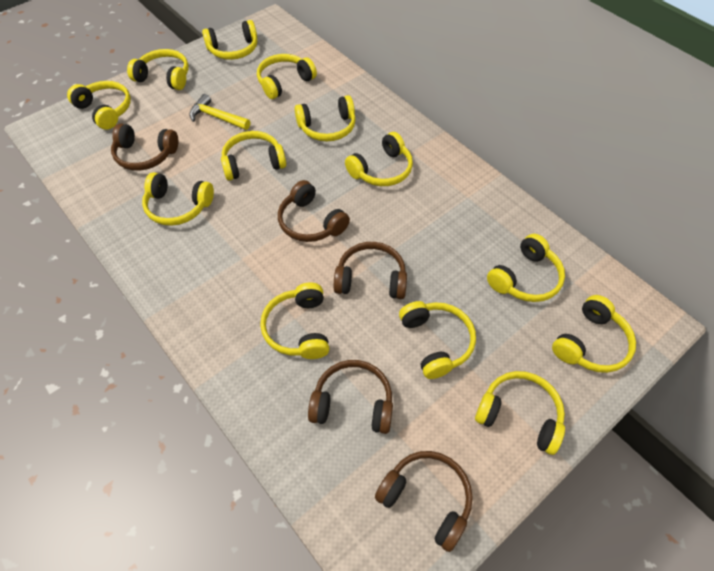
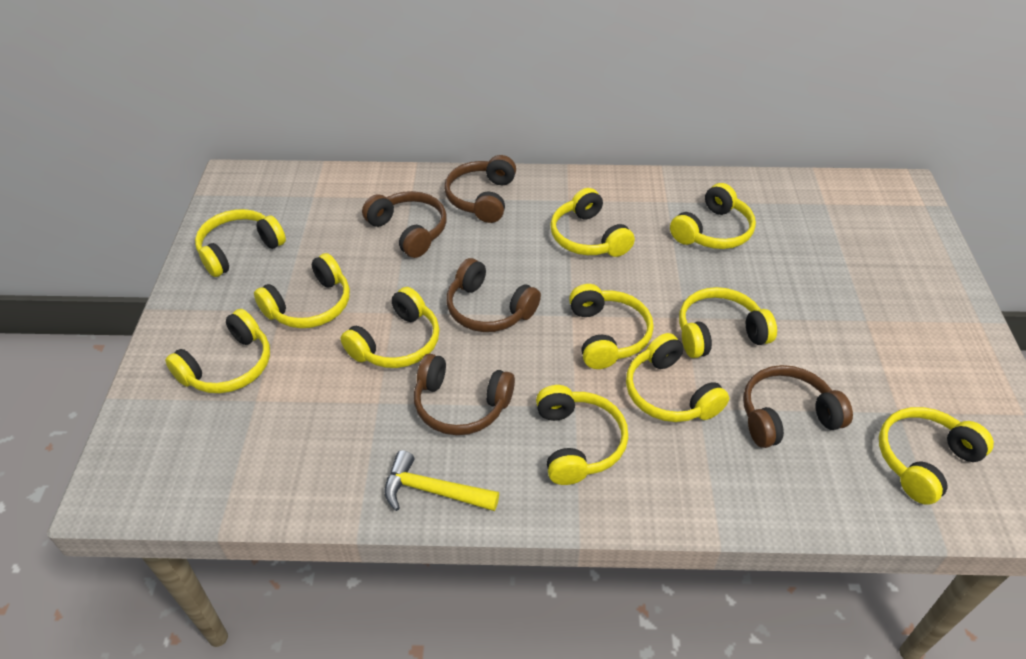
yellow headphones: 13 -> 11

